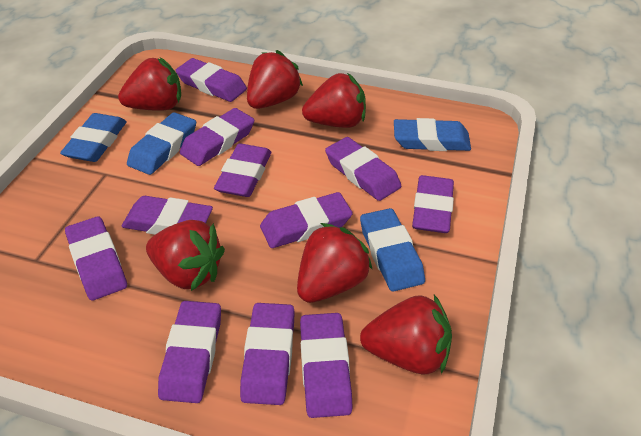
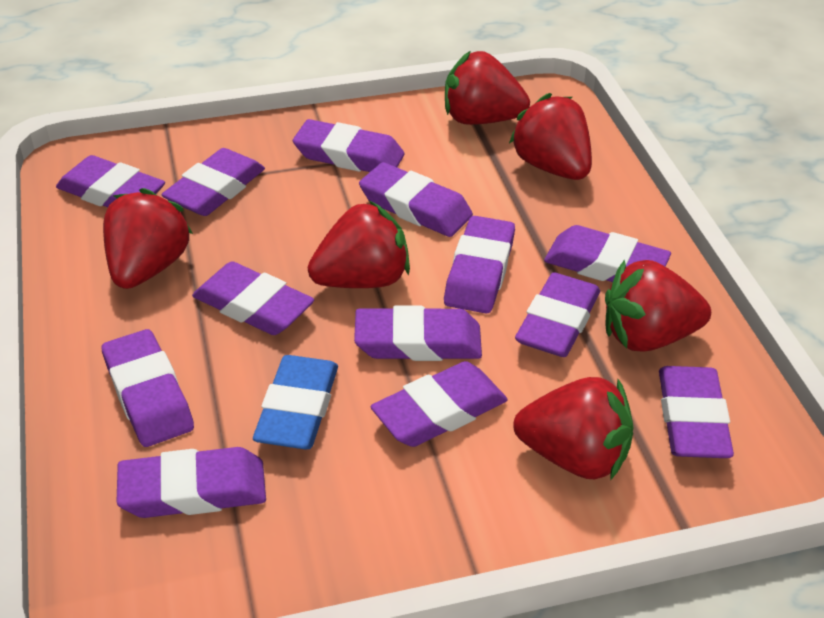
blue eraser: 4 -> 1
purple eraser: 11 -> 13

